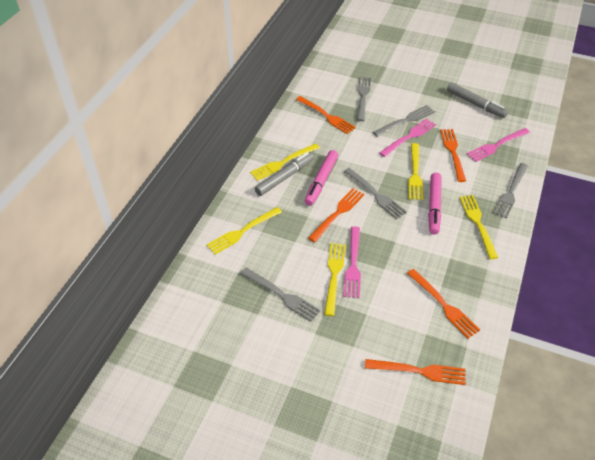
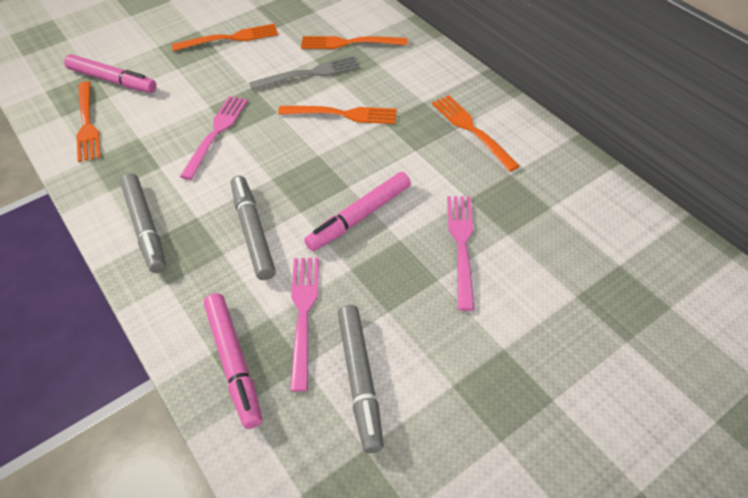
grey fork: 5 -> 1
grey marker: 2 -> 3
pink marker: 2 -> 3
yellow fork: 5 -> 0

